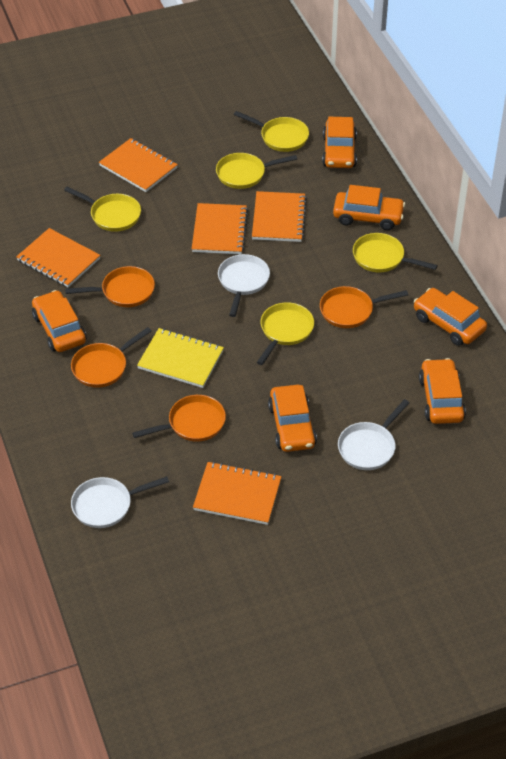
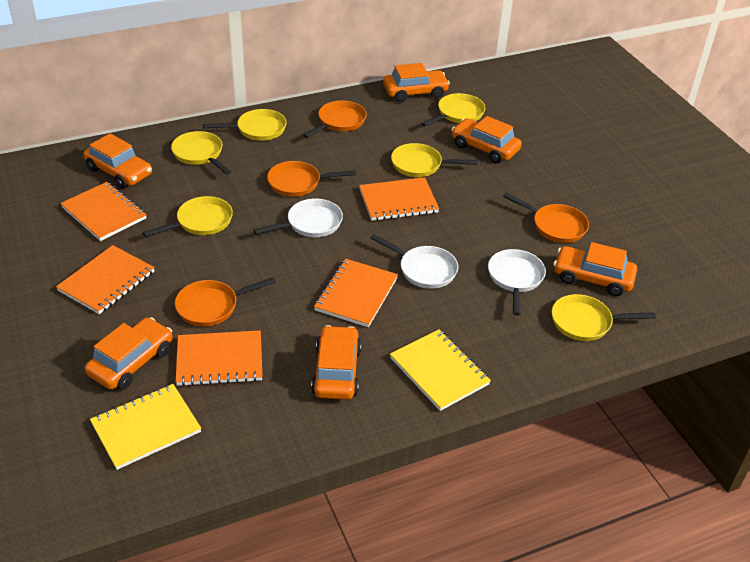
yellow notebook: 1 -> 2
yellow pan: 5 -> 6

